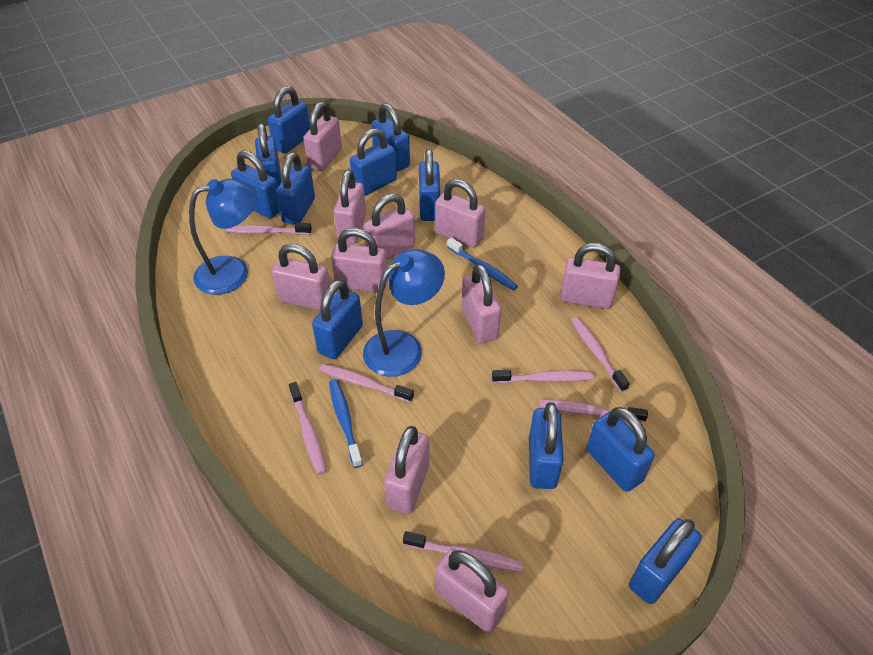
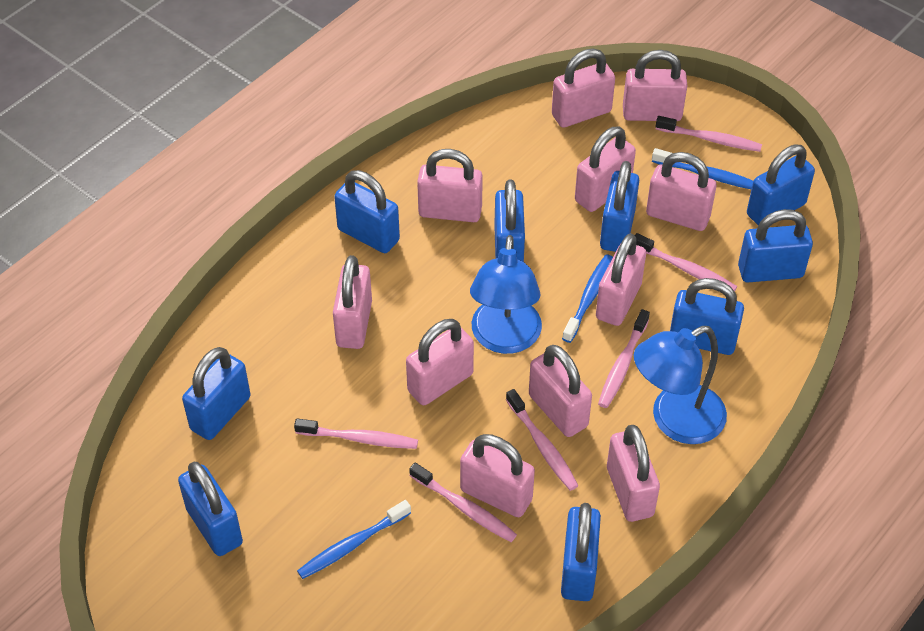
blue padlock: 11 -> 9
blue toothbrush: 2 -> 3
pink padlock: 10 -> 11
pink toothbrush: 7 -> 6

